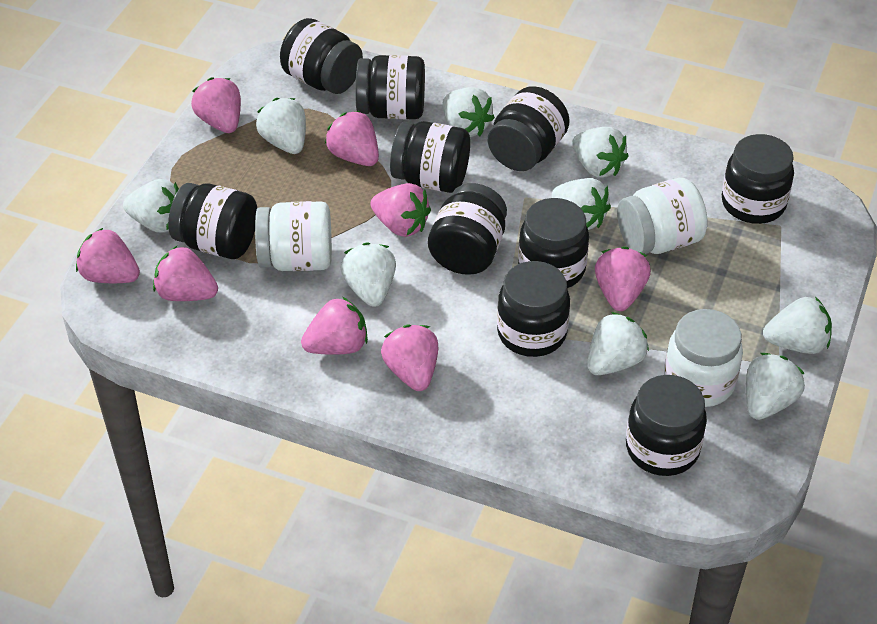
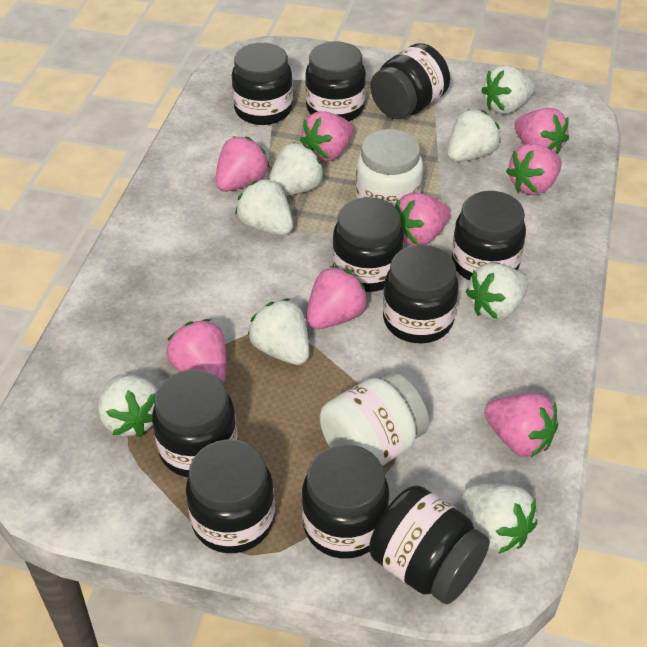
white jar: 3 -> 2
white strawberry: 9 -> 8

